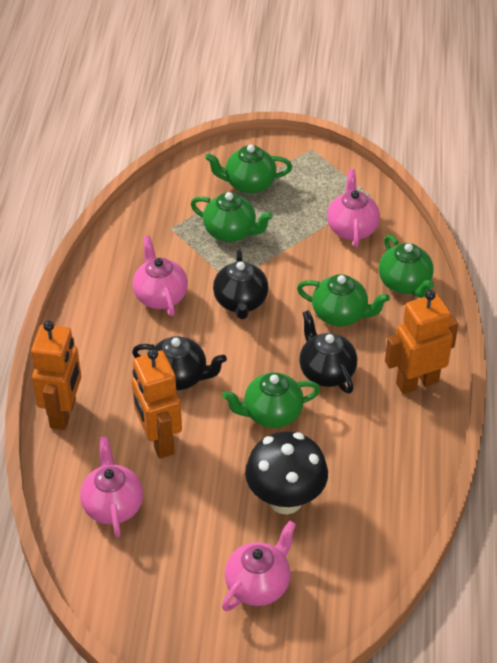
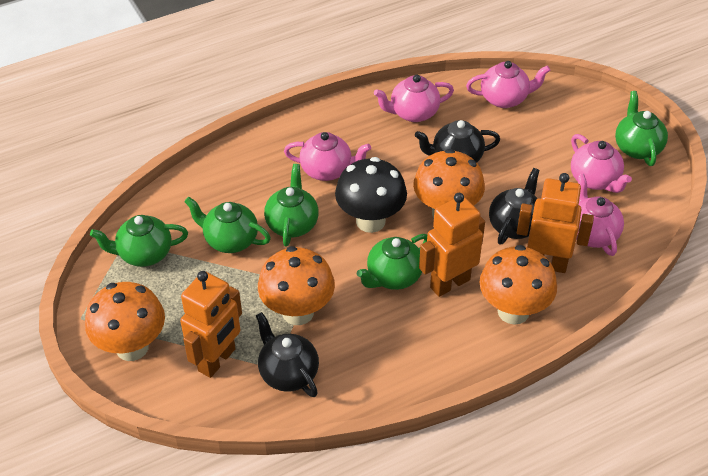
orange mushroom: 0 -> 4
pink teapot: 4 -> 5

